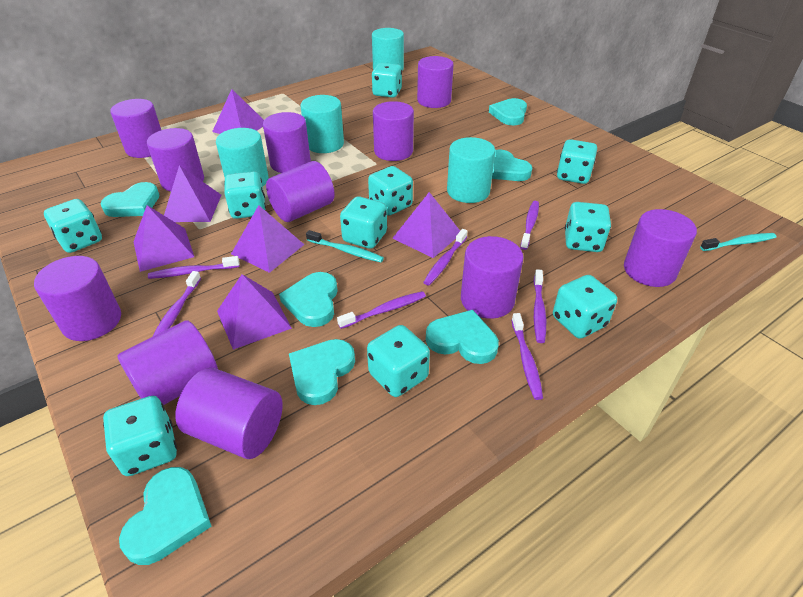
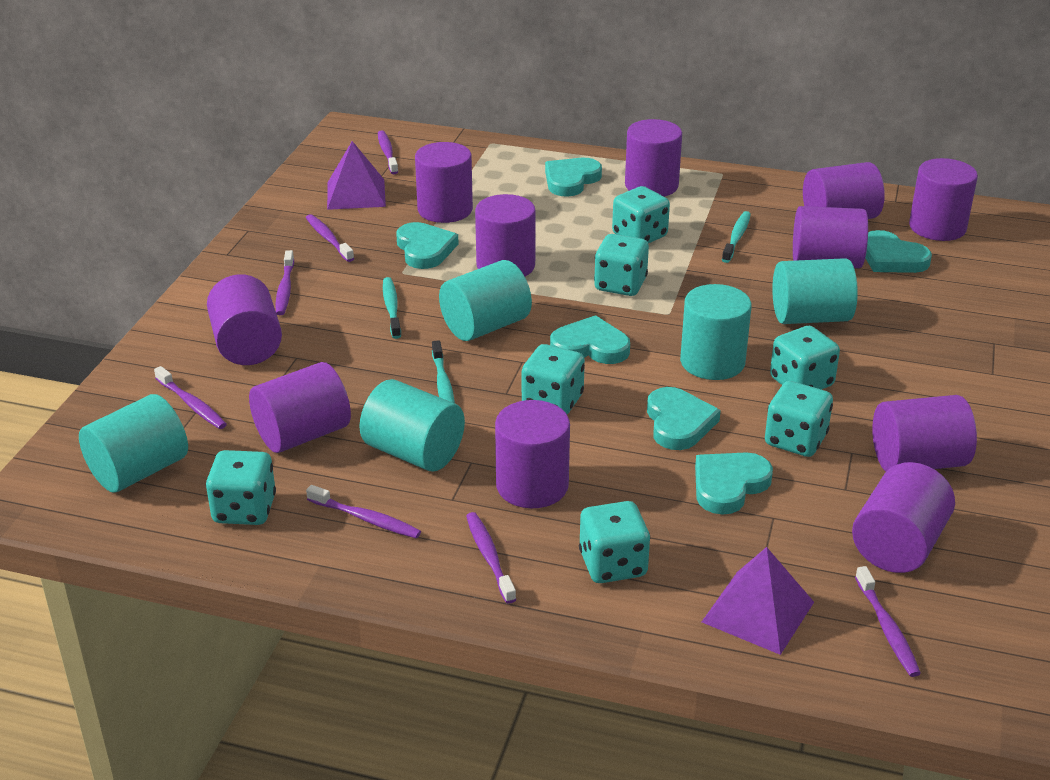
purple pyramid: 6 -> 2
turquoise cylinder: 4 -> 5
turquoise dice: 10 -> 7
turquoise heart: 7 -> 6
turquoise toothbrush: 2 -> 3

